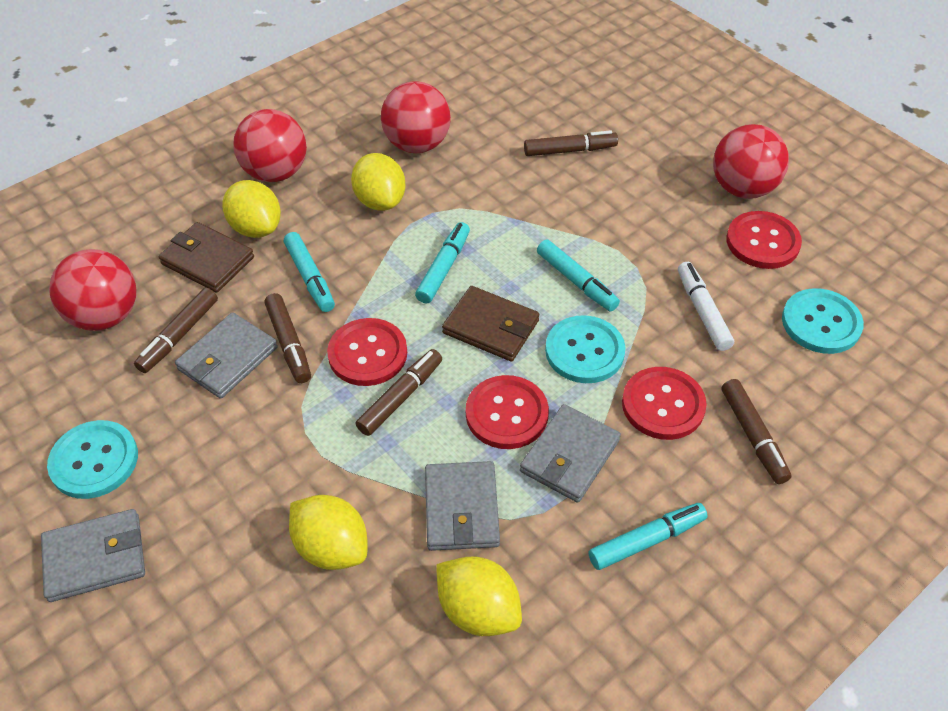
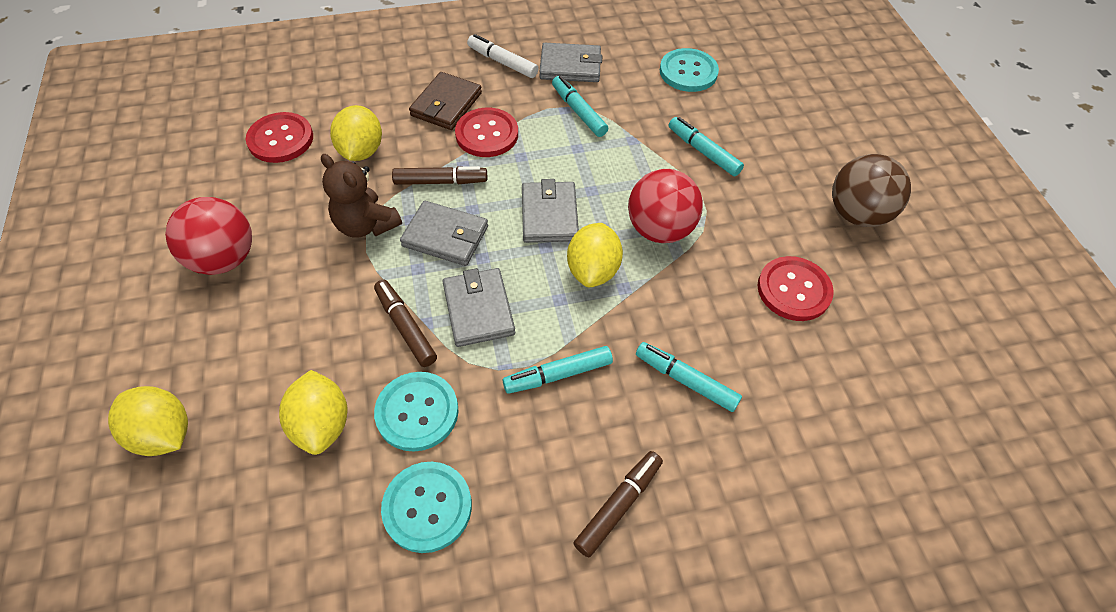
brown ball: 0 -> 1
brown marker: 5 -> 3
brown teddy bear: 0 -> 1
brown wallet: 2 -> 1
red ball: 4 -> 2
red button: 4 -> 3

